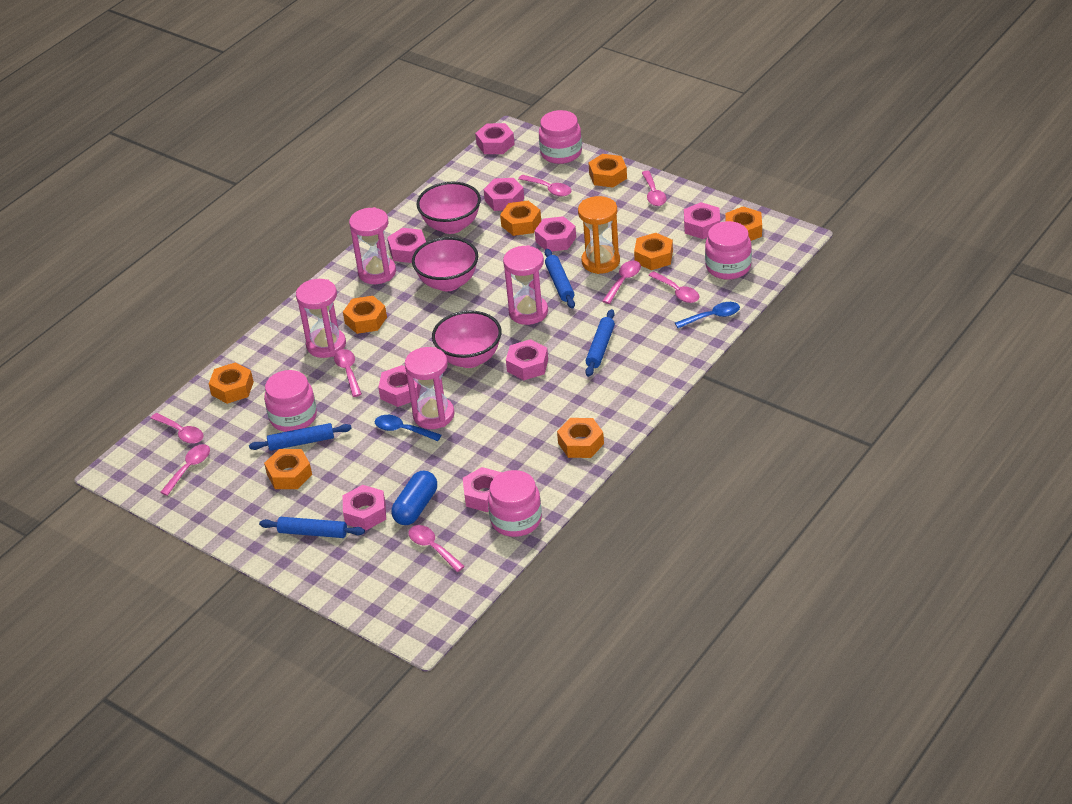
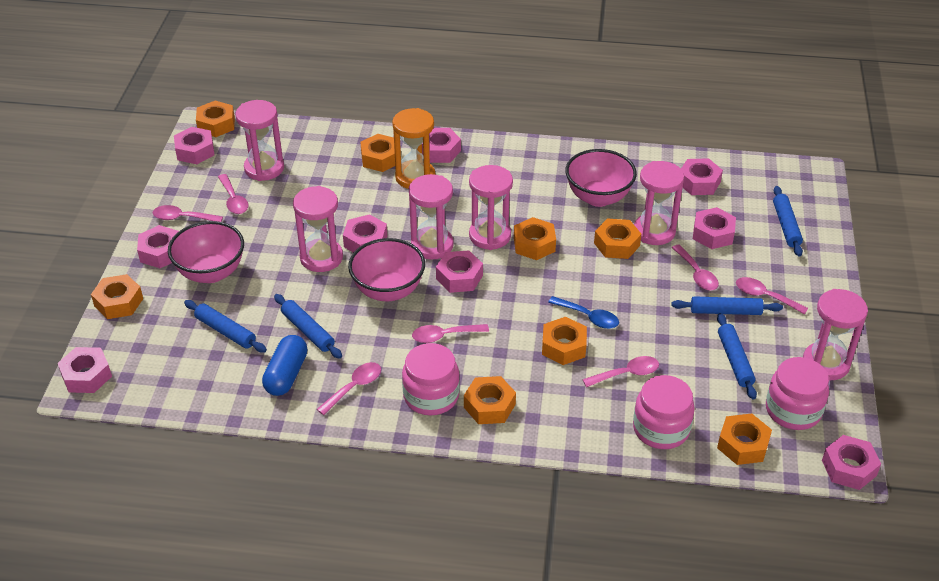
blue rolling pin: 4 -> 5
blue spoon: 2 -> 1
pink hourglass: 4 -> 6
pink jar: 4 -> 3
pink spoon: 8 -> 7

